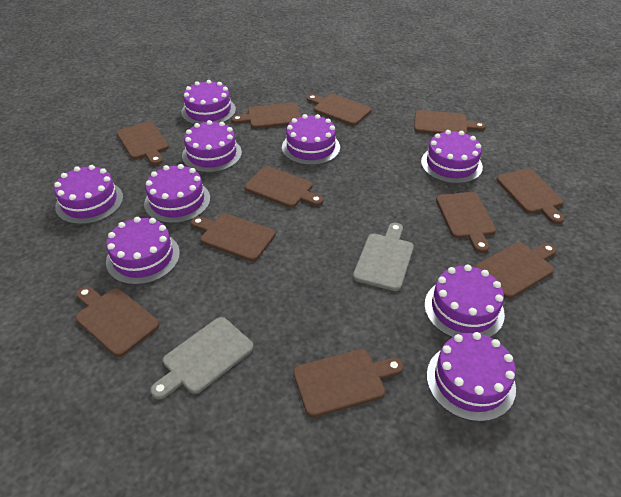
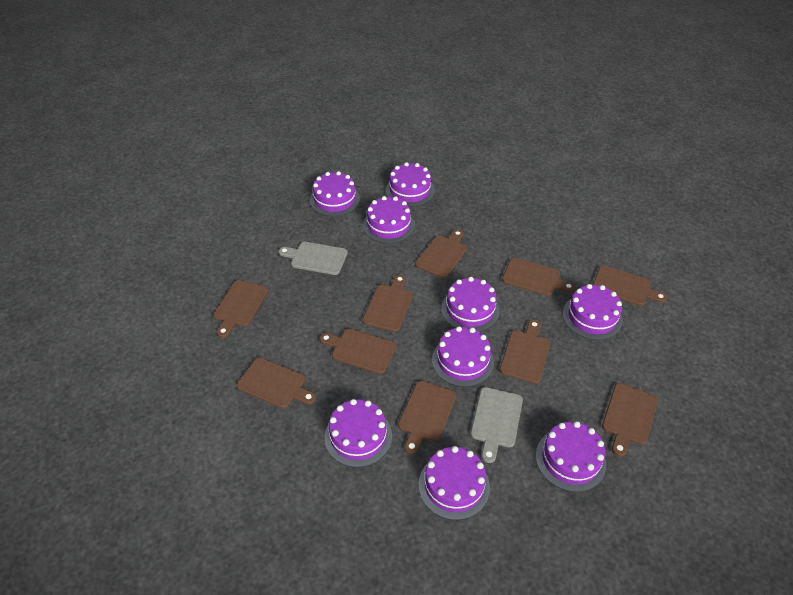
brown cutting board: 11 -> 10

